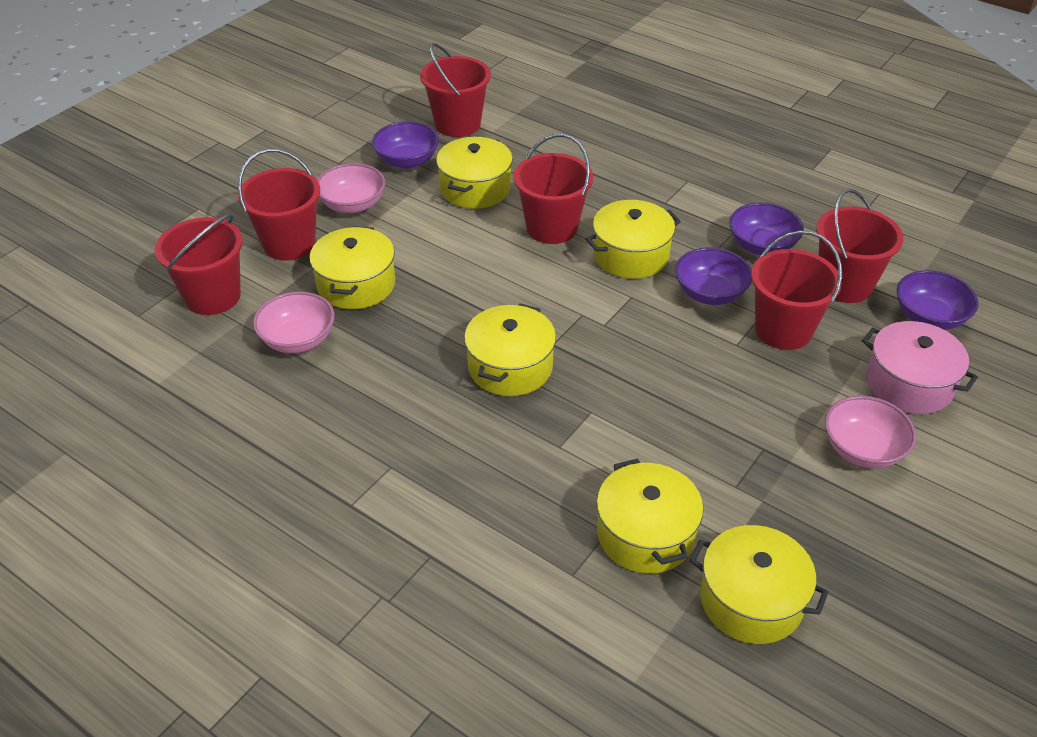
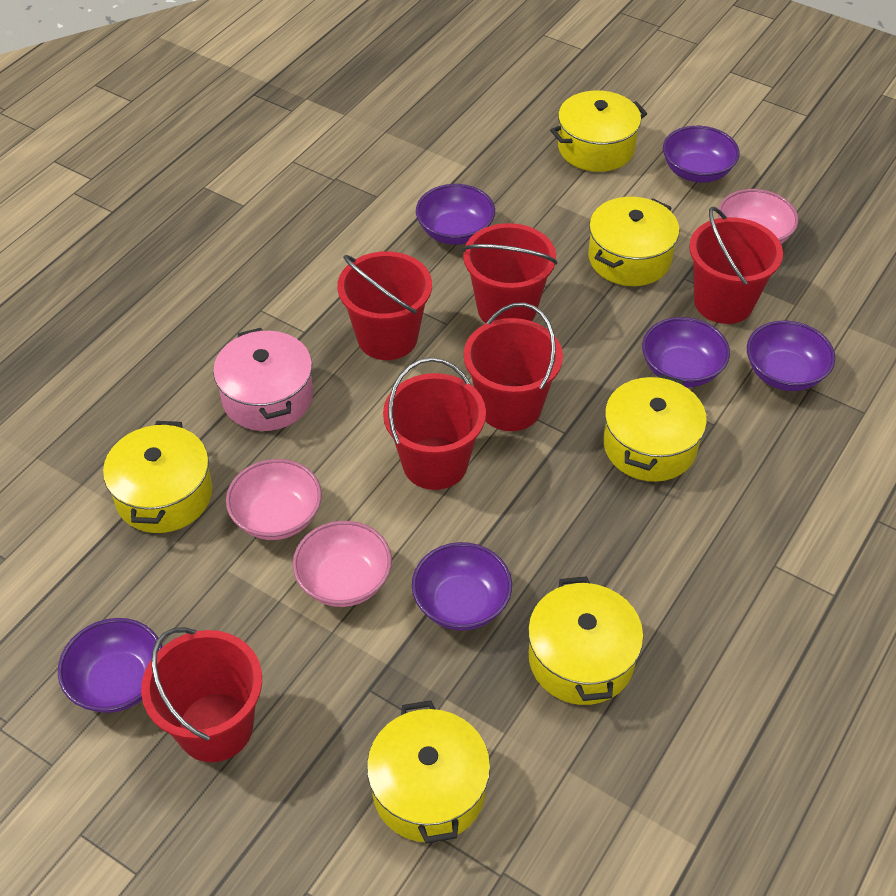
purple bowl: 4 -> 6

